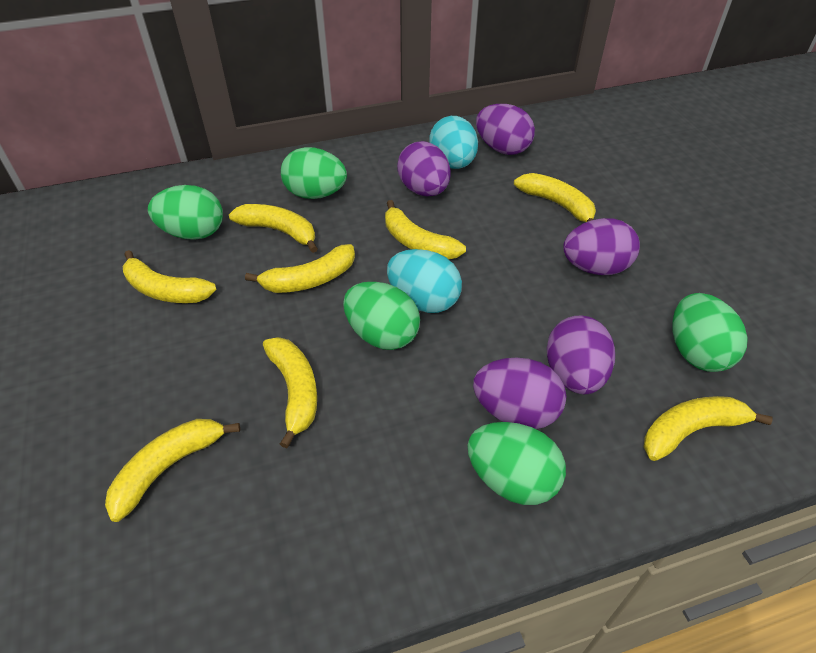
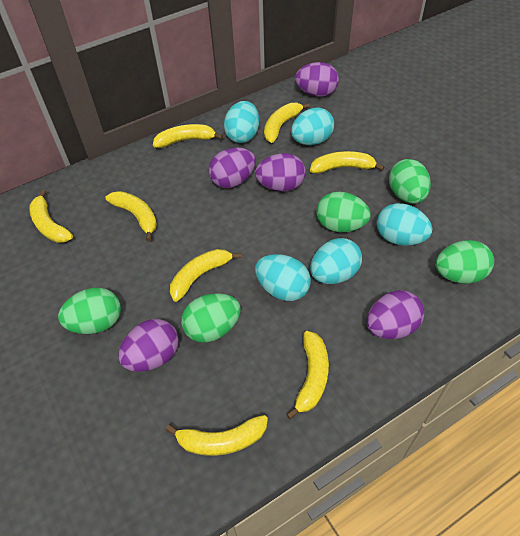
turquoise egg: 2 -> 5

